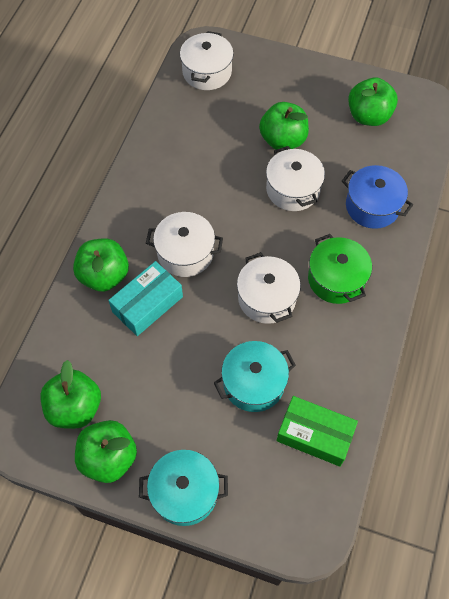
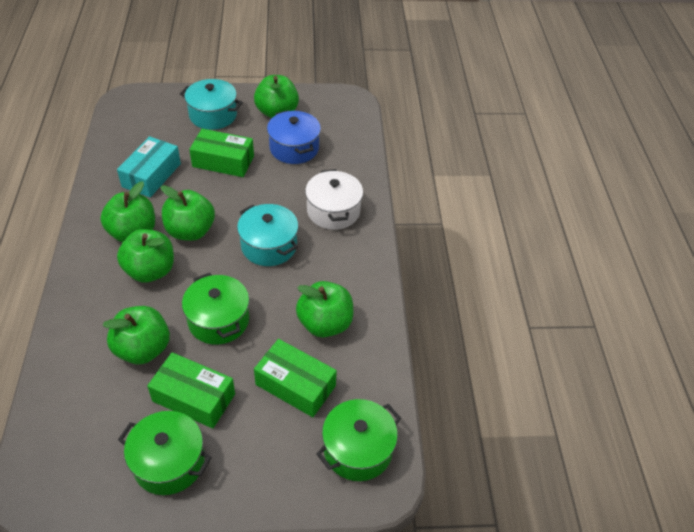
green apple: 5 -> 6
green box: 1 -> 3
green pot: 1 -> 3
white pot: 4 -> 1

